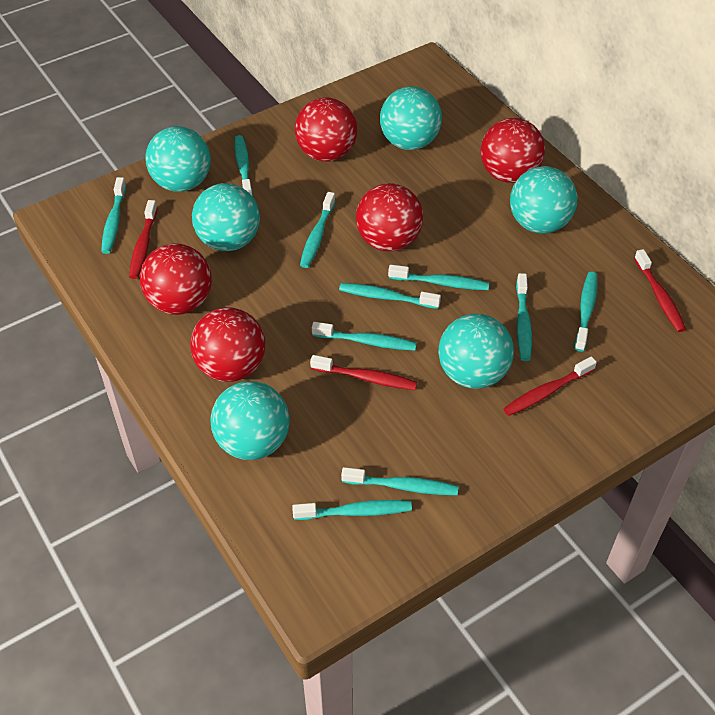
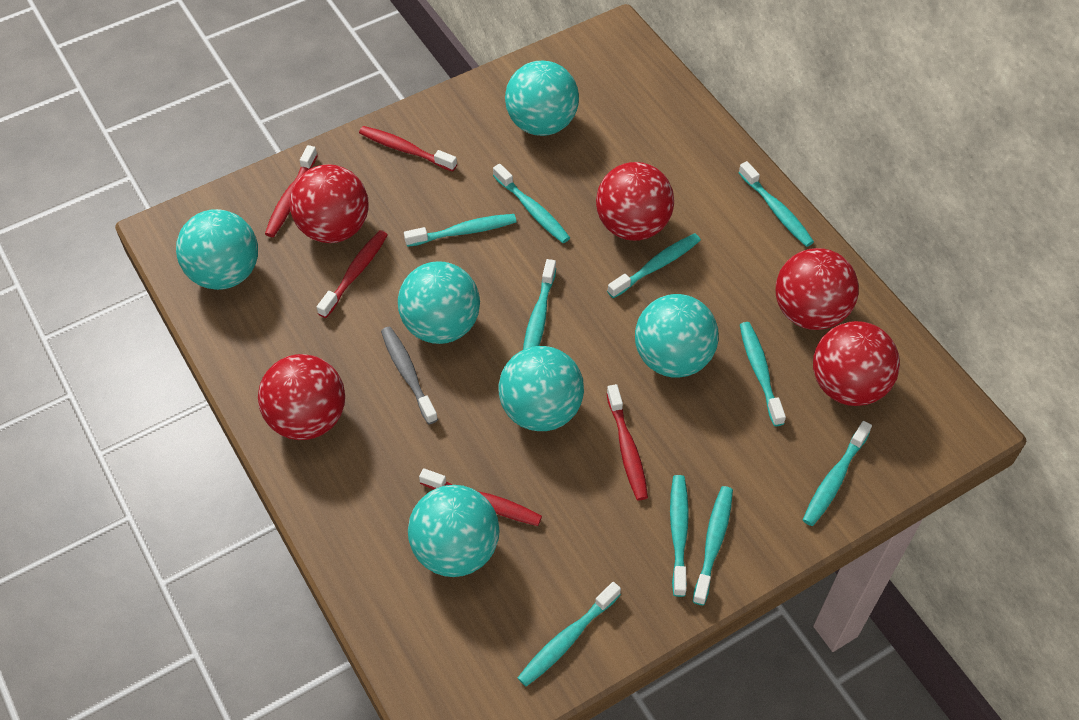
grey toothbrush: 0 -> 1
red toothbrush: 4 -> 5

